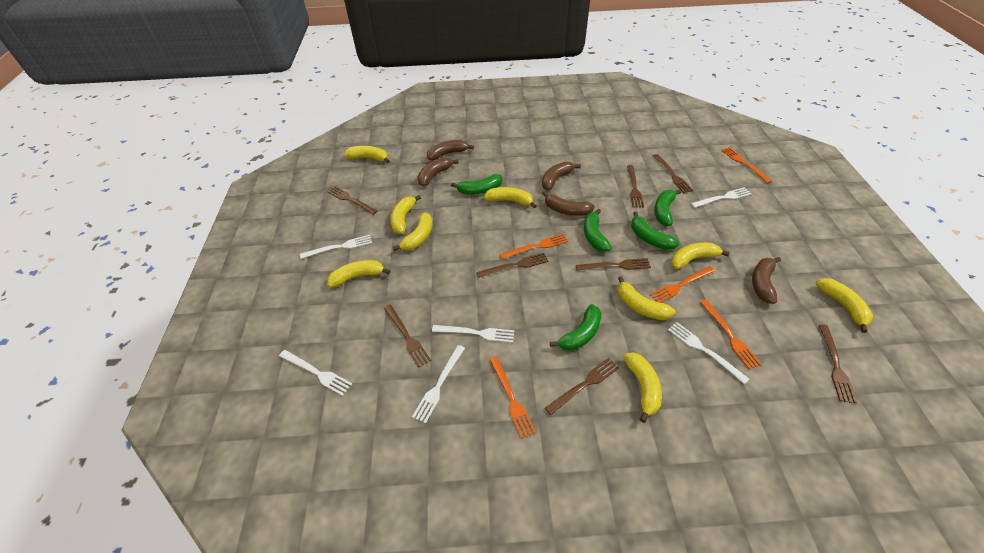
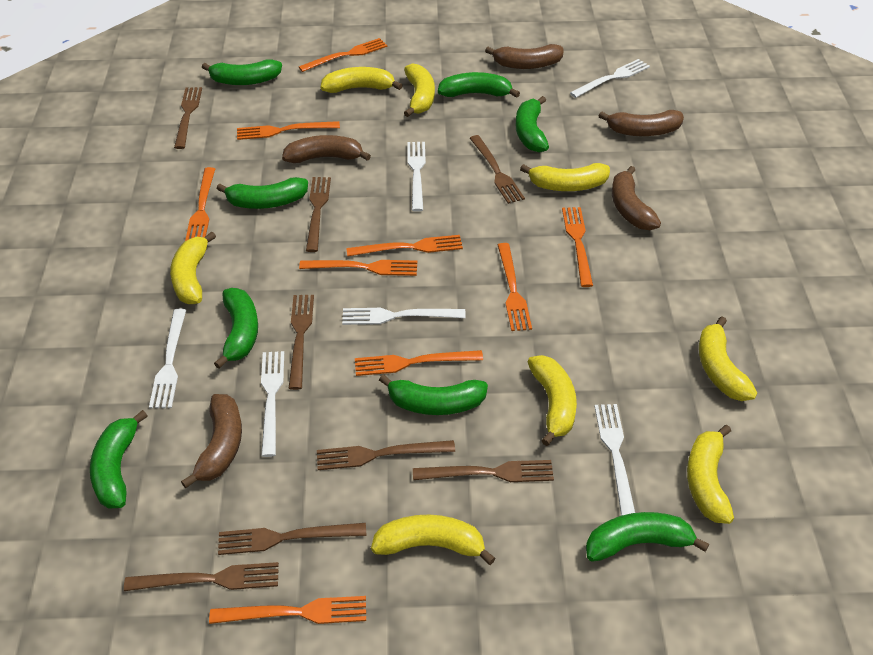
green banana: 5 -> 8
orange fork: 5 -> 9
yellow banana: 9 -> 8

